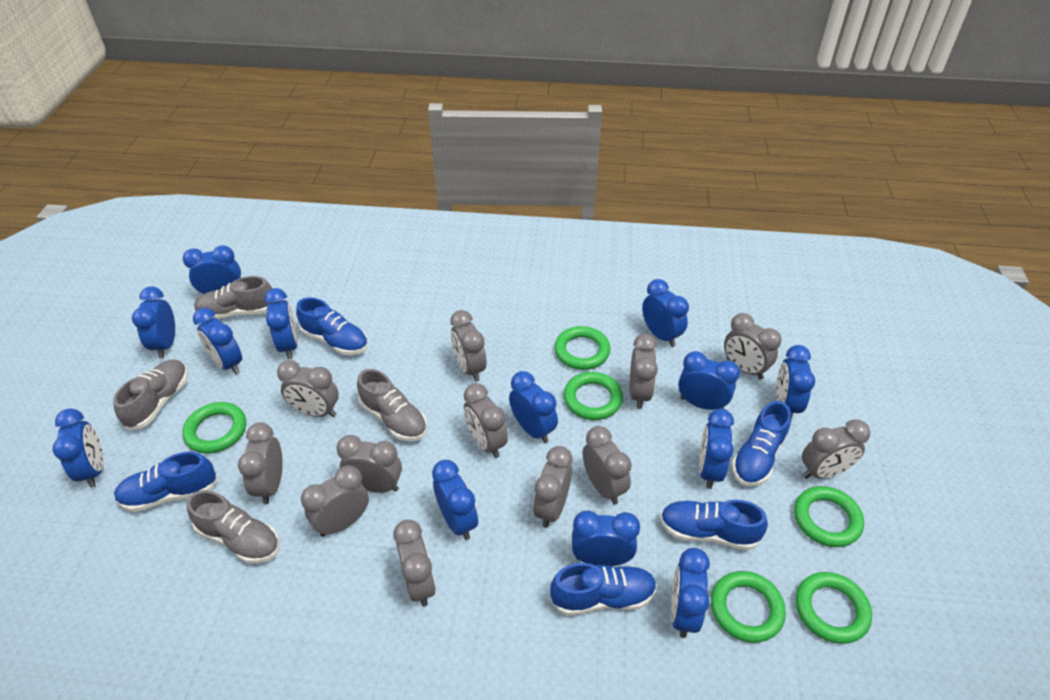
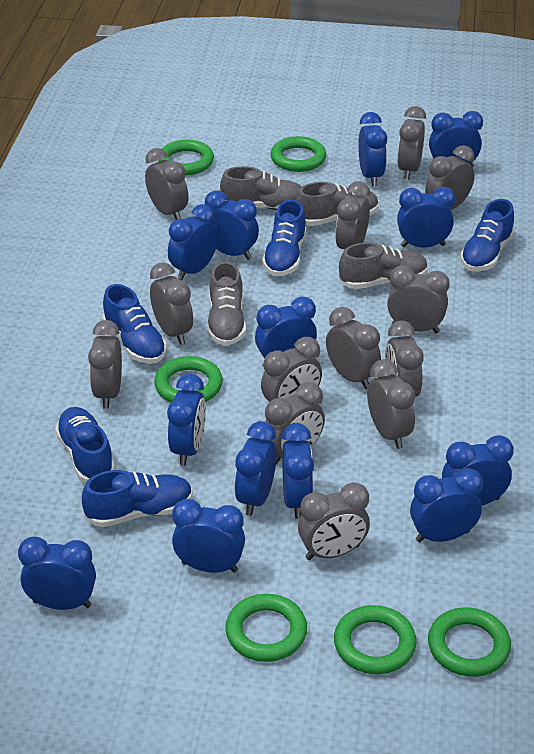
grey clock: 12 -> 13

